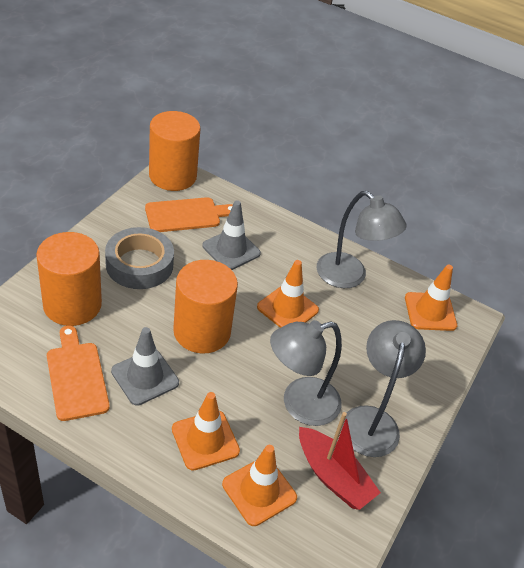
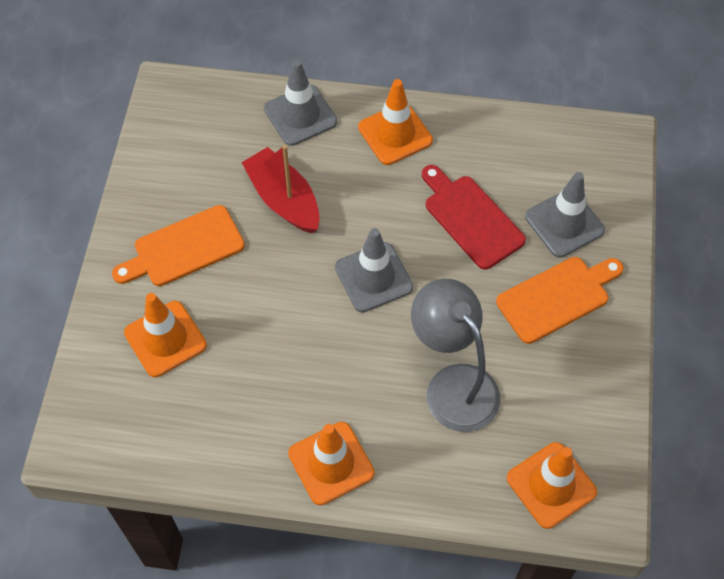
grey lamp: 3 -> 1
grey tape: 1 -> 0
grey traffic cone: 2 -> 3
orange cylinder: 3 -> 0
red cutting board: 0 -> 1

